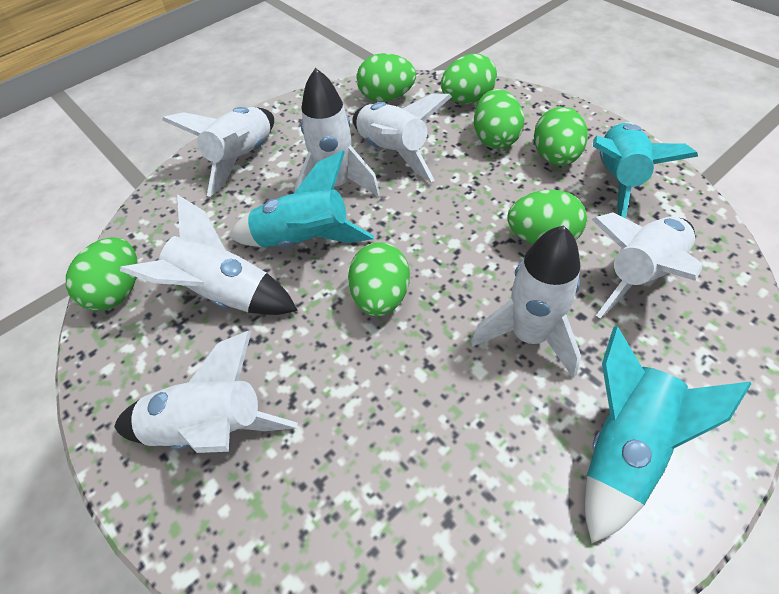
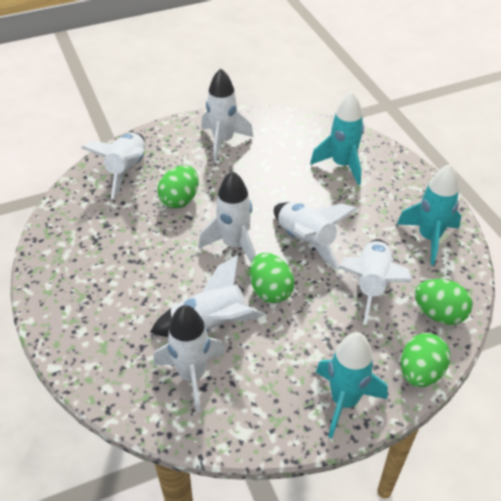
green egg: 7 -> 4

